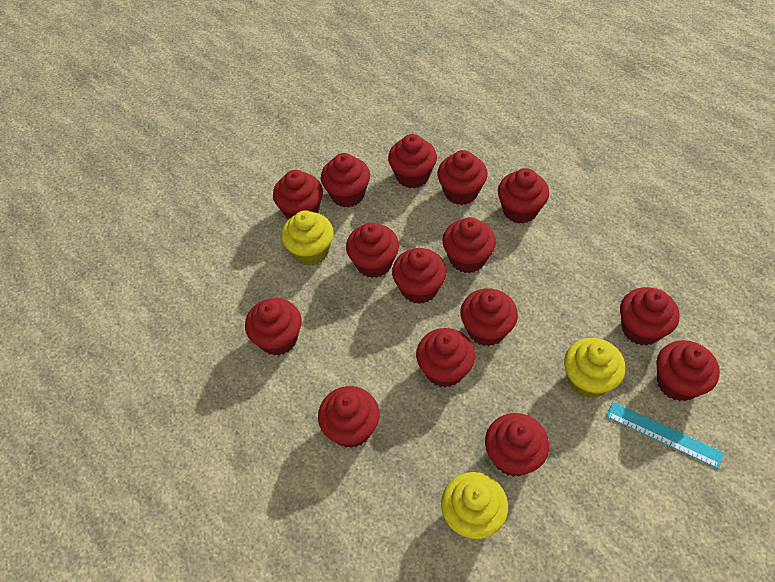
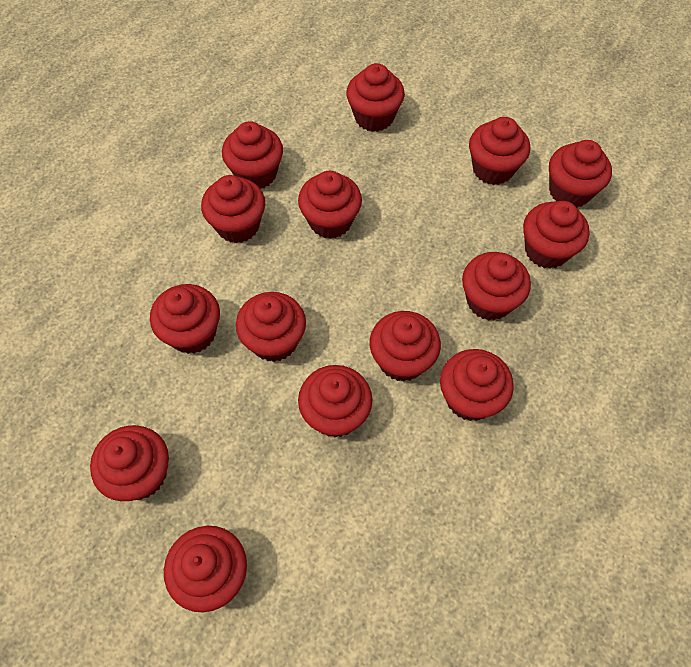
turquoise ruler: 1 -> 0
yellow cupcake: 3 -> 0

